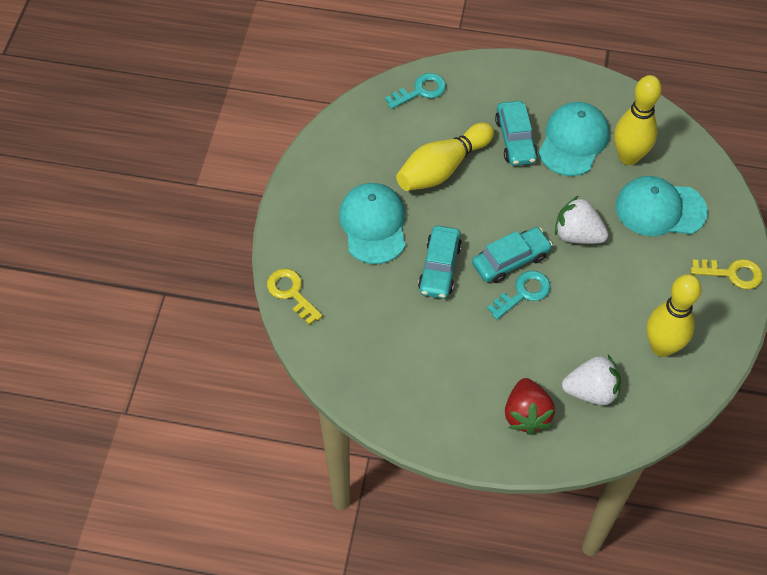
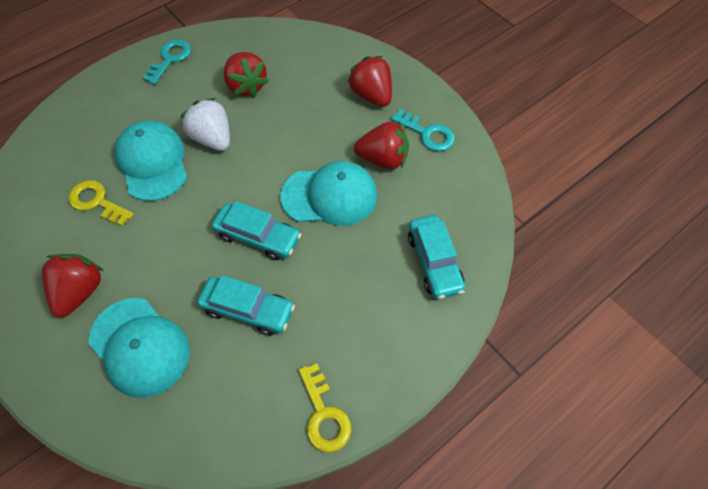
red strawberry: 1 -> 4
white strawberry: 2 -> 1
yellow bowling pin: 3 -> 0

